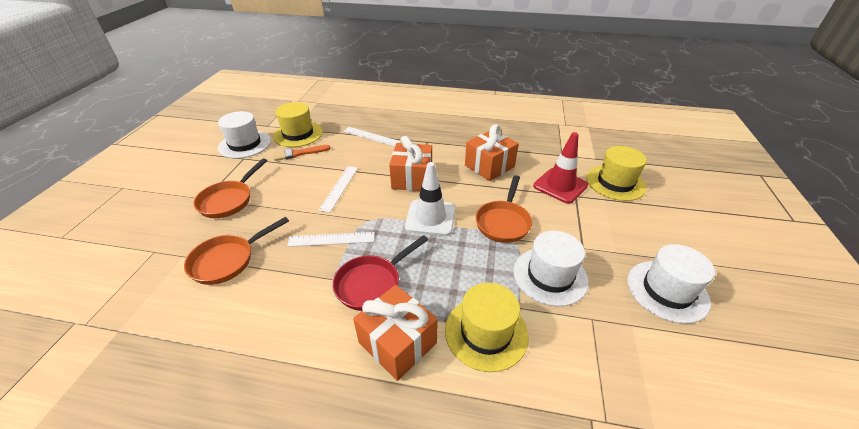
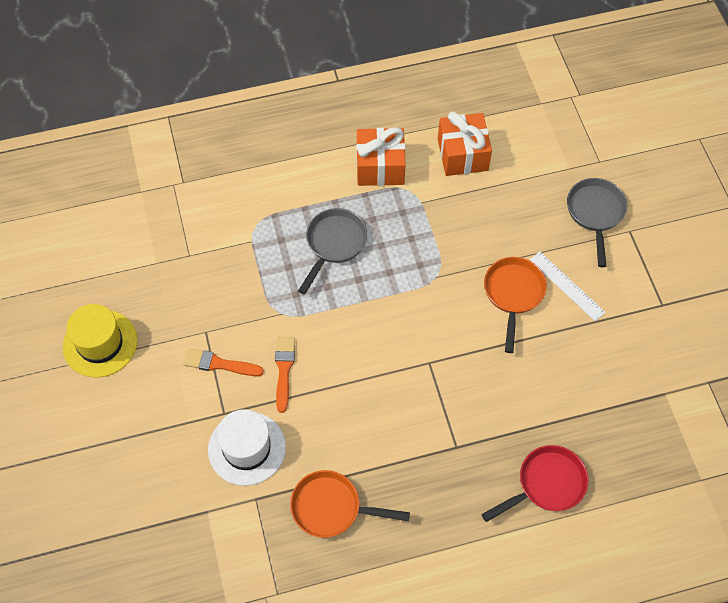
grey pan: 0 -> 2
orange brush: 1 -> 2
orange gift: 3 -> 2
orange pan: 3 -> 2
red traffic cone: 1 -> 0
white hat: 3 -> 1
white ruler: 3 -> 1
white traffic cone: 1 -> 0
yellow hat: 3 -> 1

